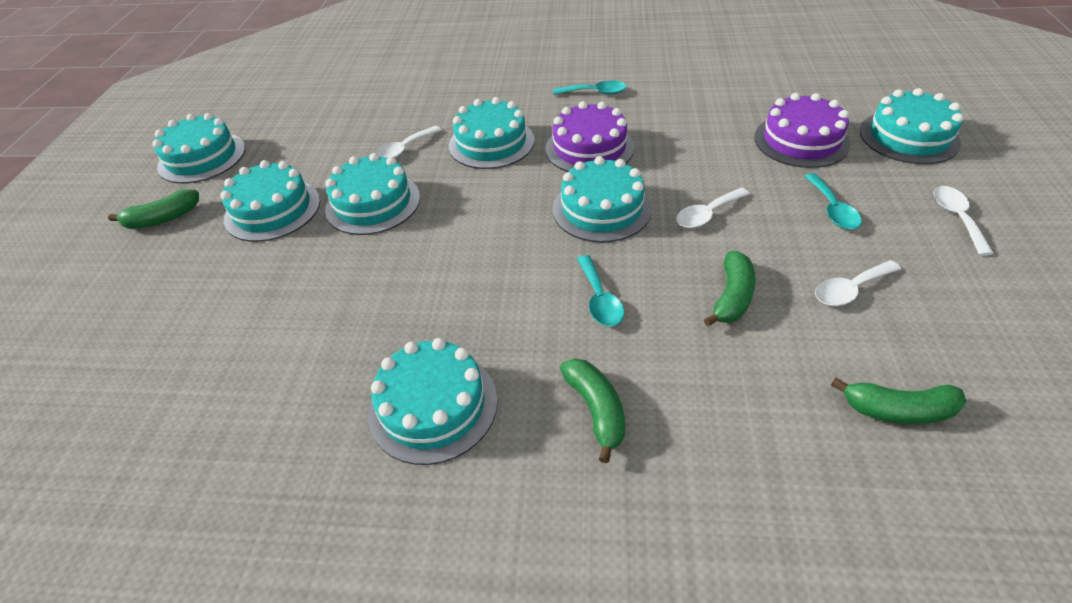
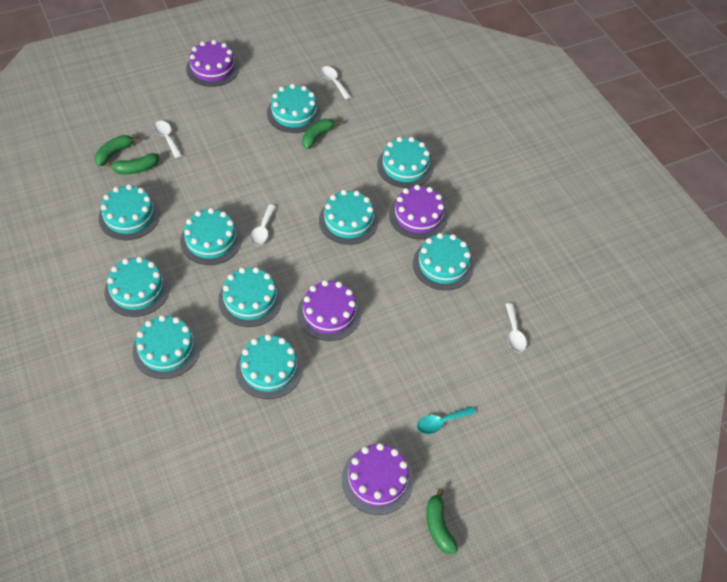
purple cake: 2 -> 4
turquoise cake: 7 -> 10
turquoise spoon: 3 -> 1

